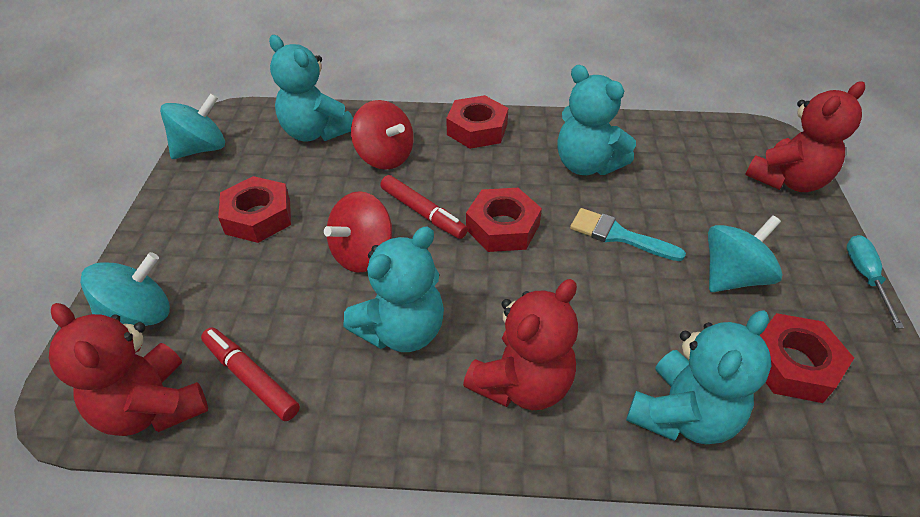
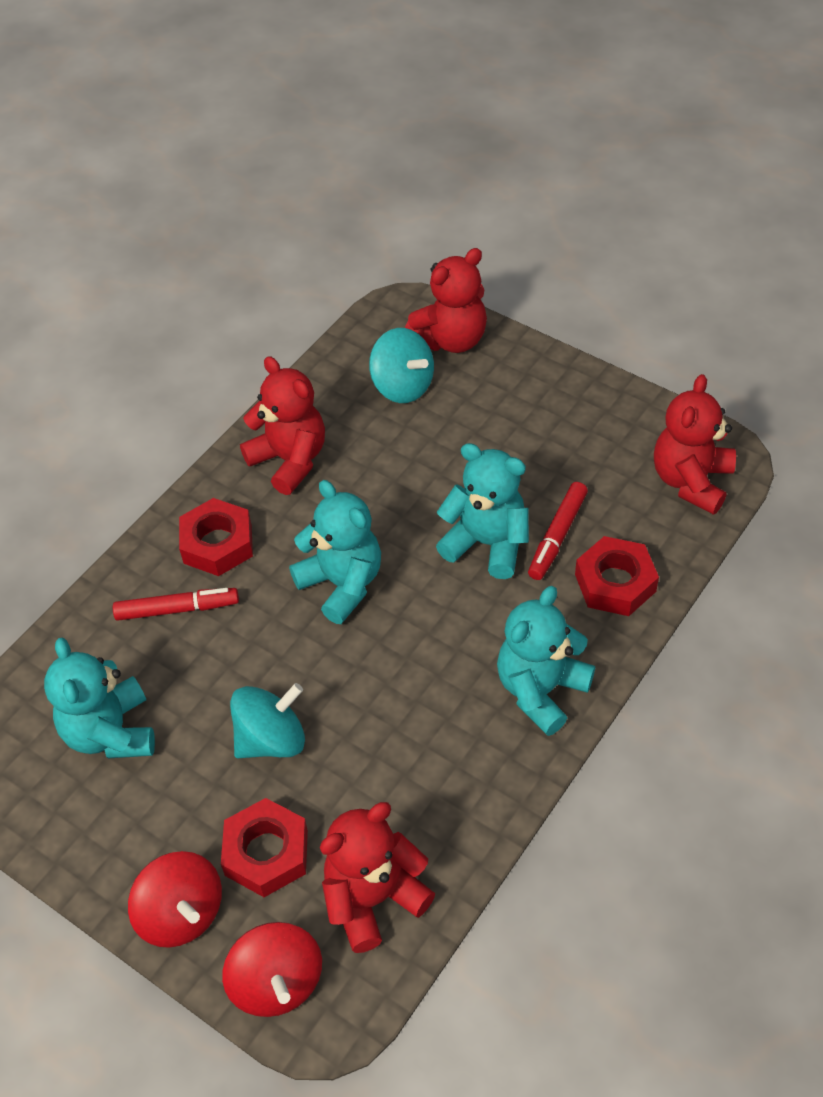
red nut: 4 -> 3
red teddy bear: 3 -> 4
turquoise brush: 1 -> 0
turquoise screwdriver: 1 -> 0
turquoise spinning top: 3 -> 2

